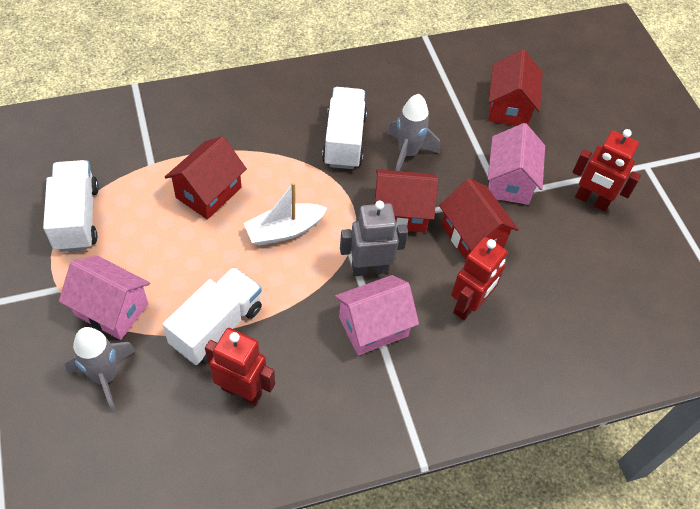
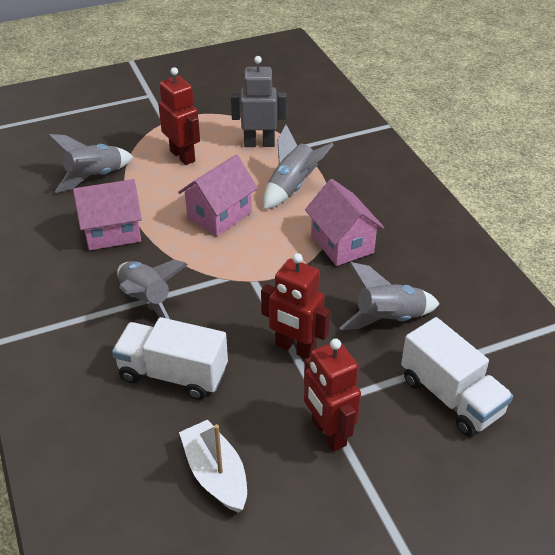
grey rocket: 2 -> 4
red house: 4 -> 0
white truck: 3 -> 2

